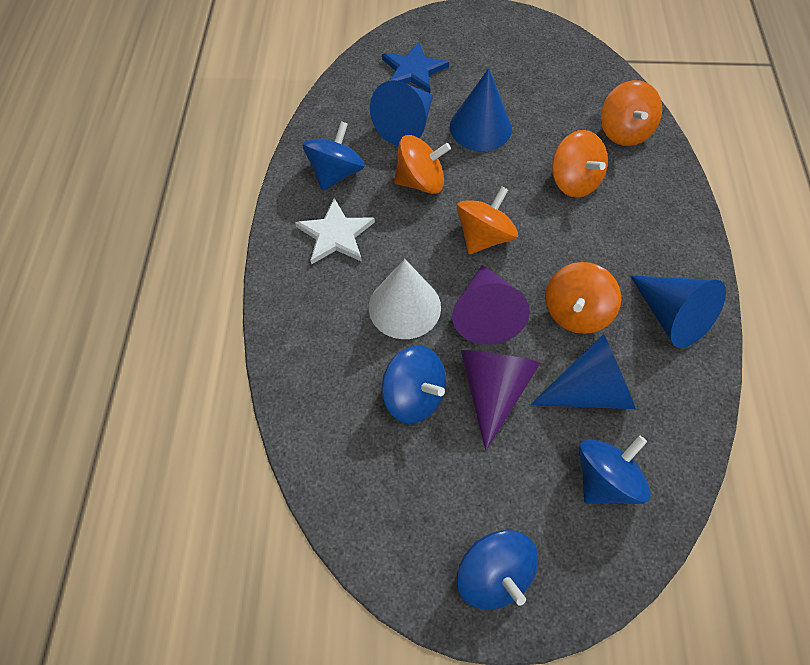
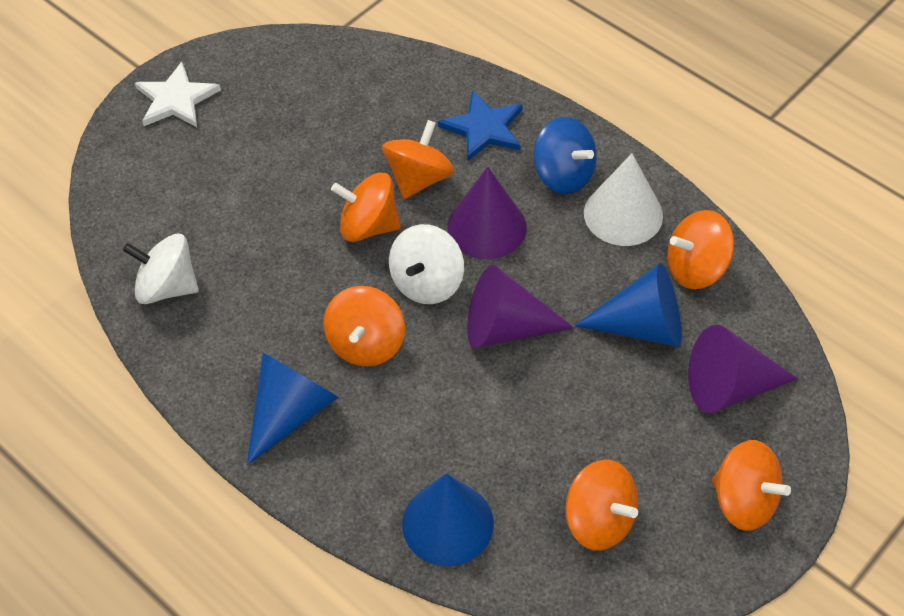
blue cone: 4 -> 3
blue spinning top: 4 -> 1
orange spinning top: 5 -> 6
purple cone: 2 -> 3
white spinning top: 0 -> 2

